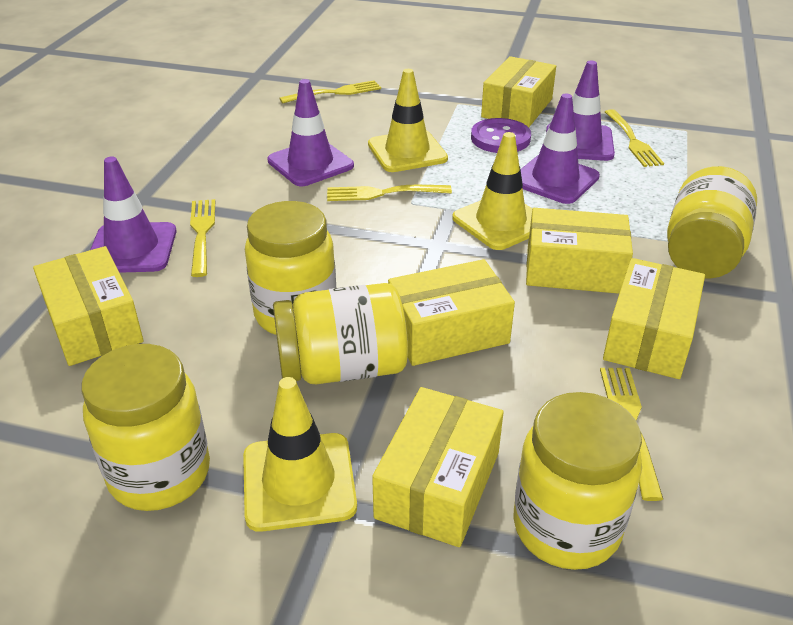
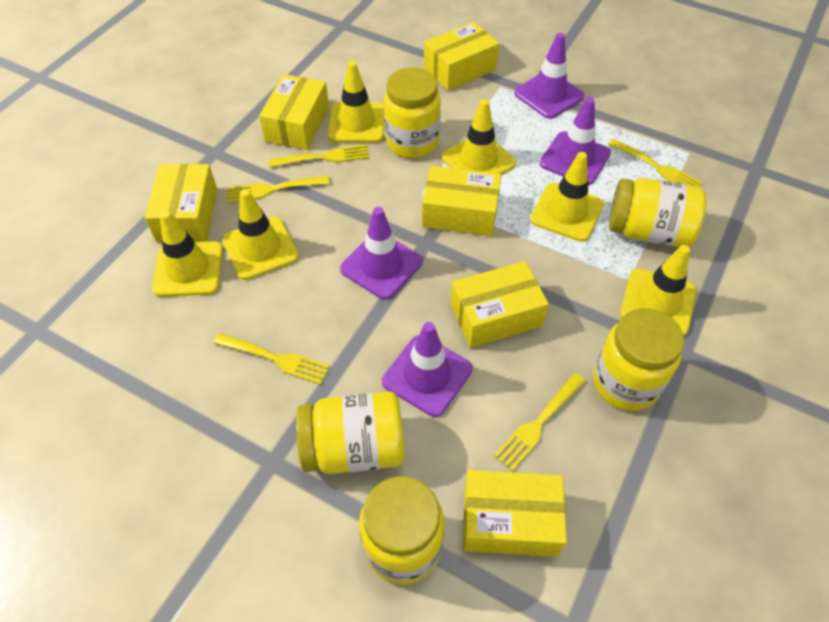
purple button: 1 -> 0
yellow traffic cone: 3 -> 6

